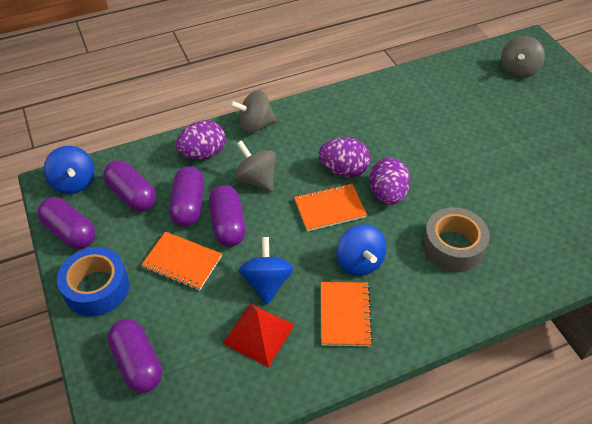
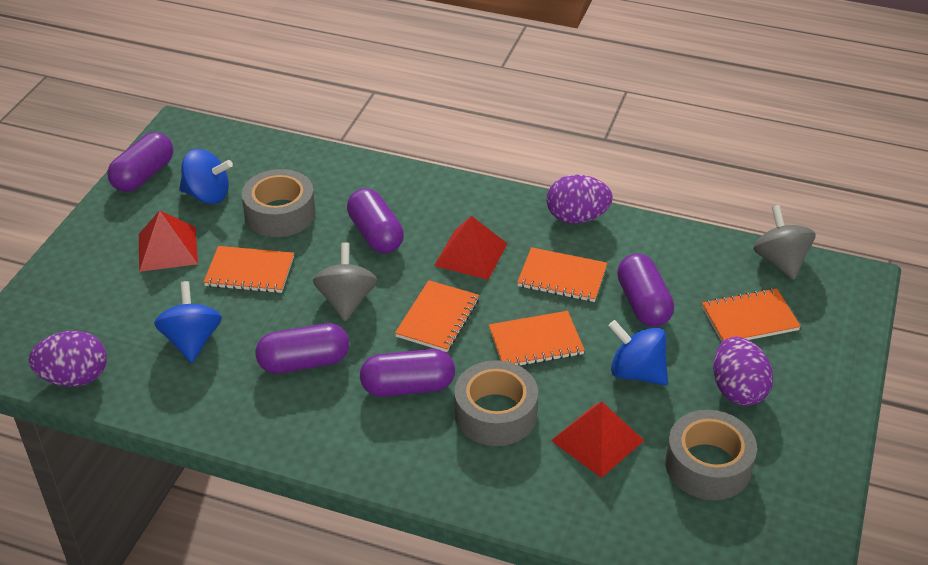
blue tape: 1 -> 0
grey spinning top: 3 -> 2
grey tape: 1 -> 3
orange notebook: 3 -> 5
red pyramid: 1 -> 3

